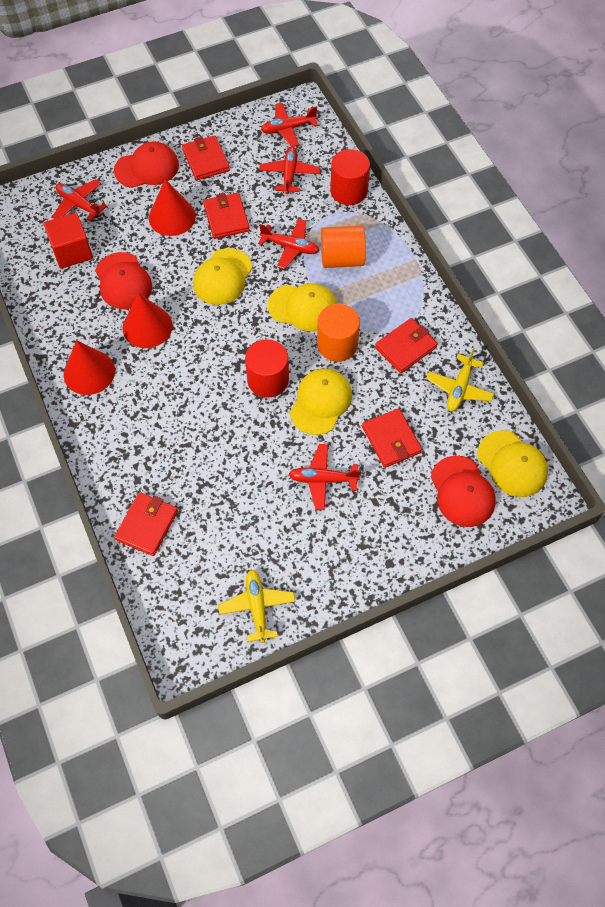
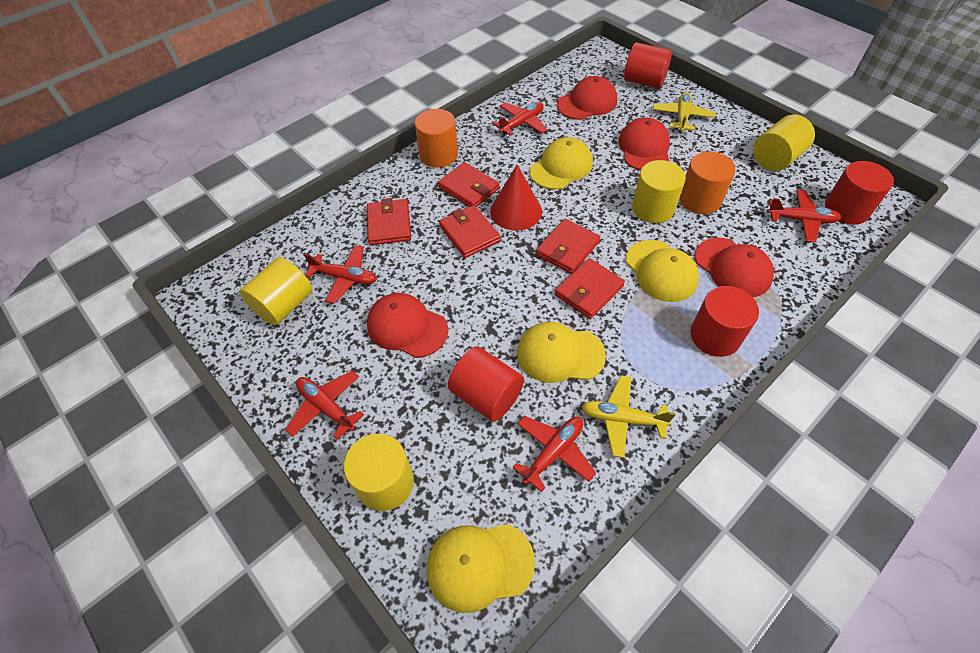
red cap: 3 -> 4
red cone: 3 -> 1
red cube: 1 -> 0
red cylinder: 2 -> 4
yellow cylinder: 0 -> 4

